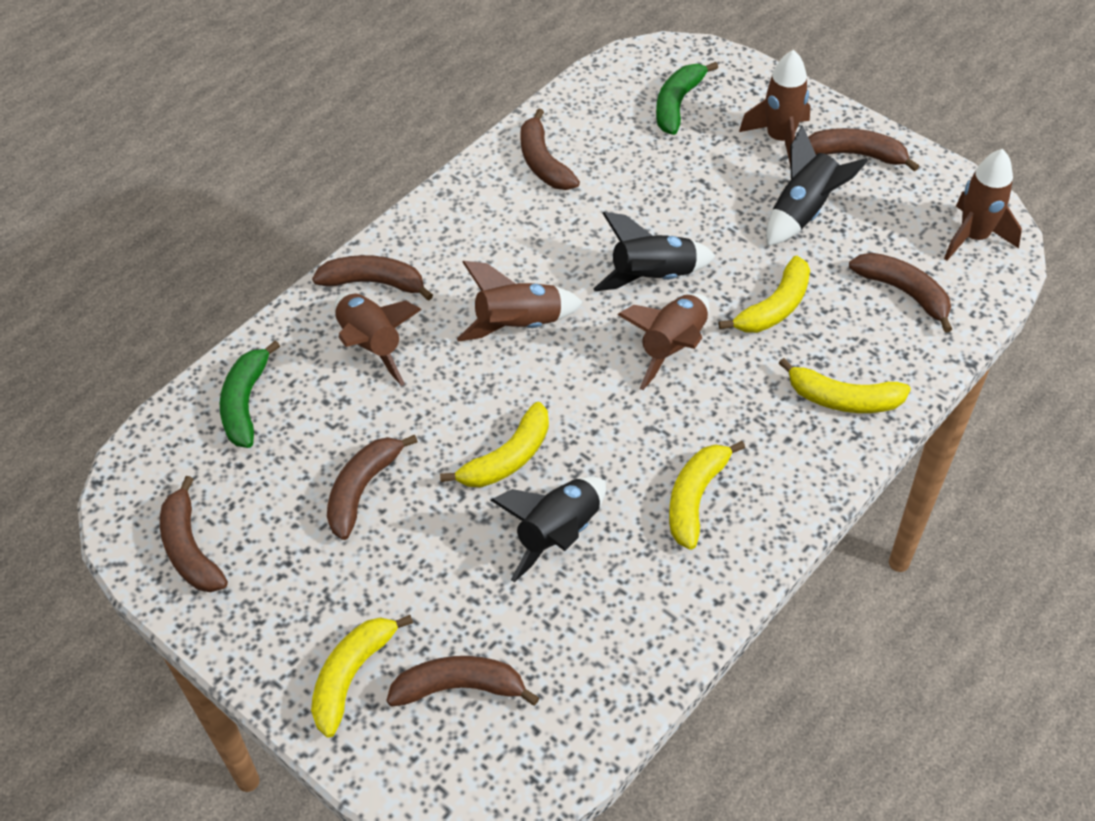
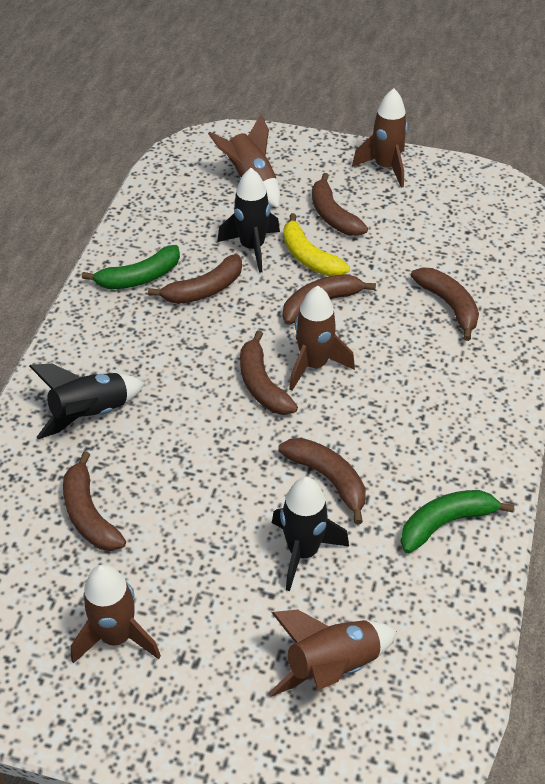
yellow banana: 5 -> 1

